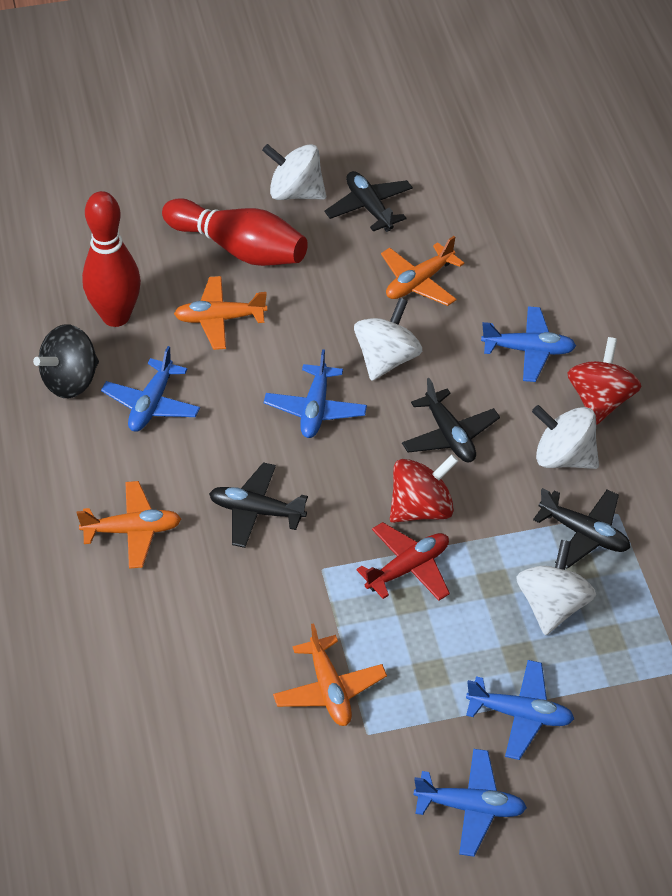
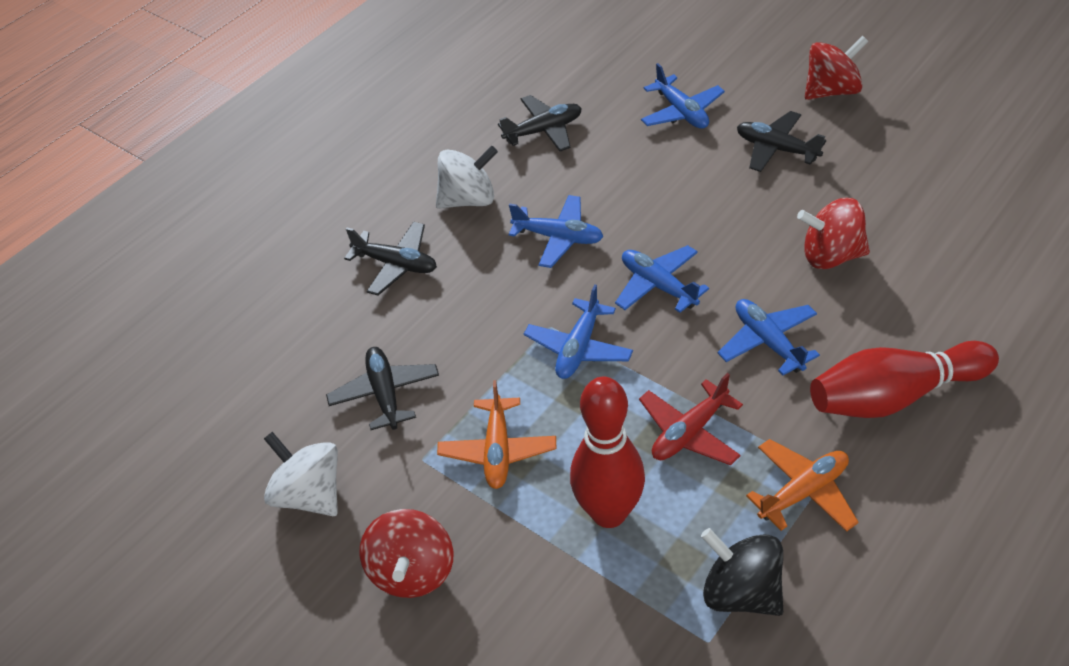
orange plane: 4 -> 2
red spinning top: 2 -> 3
white spinning top: 4 -> 2

